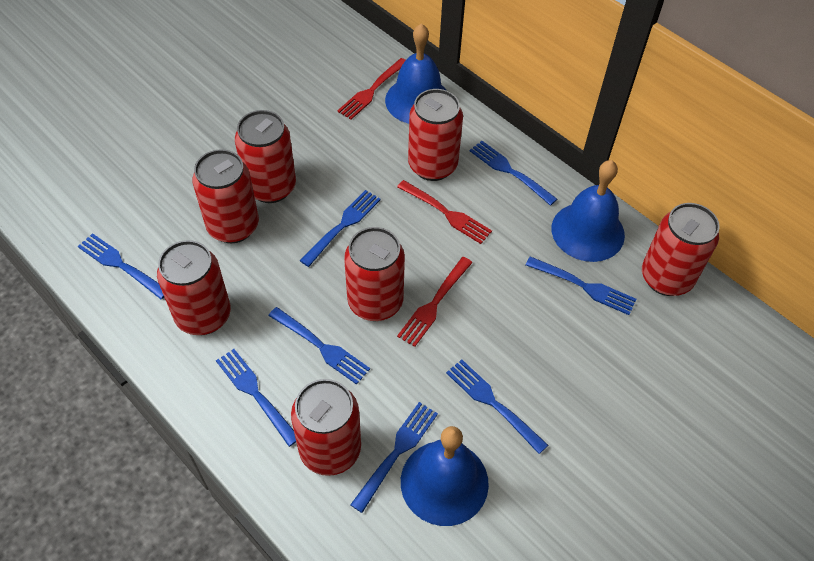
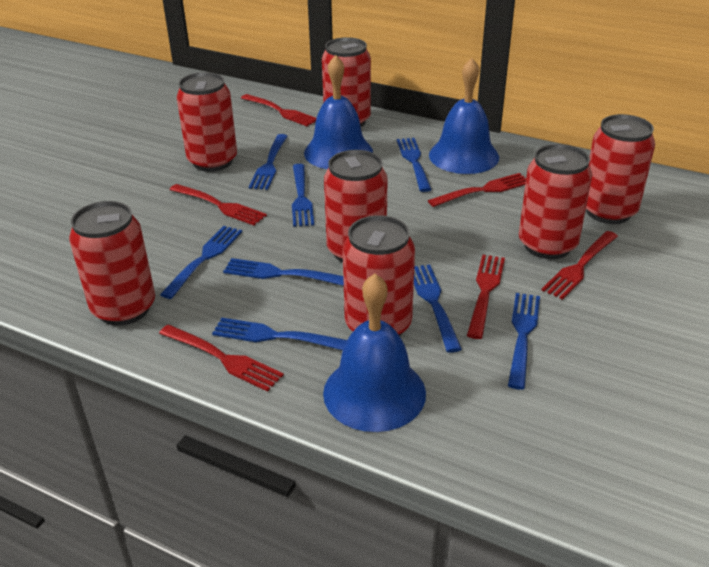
red fork: 3 -> 6

